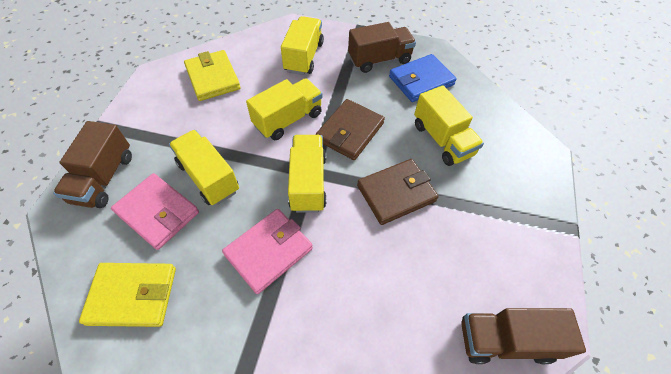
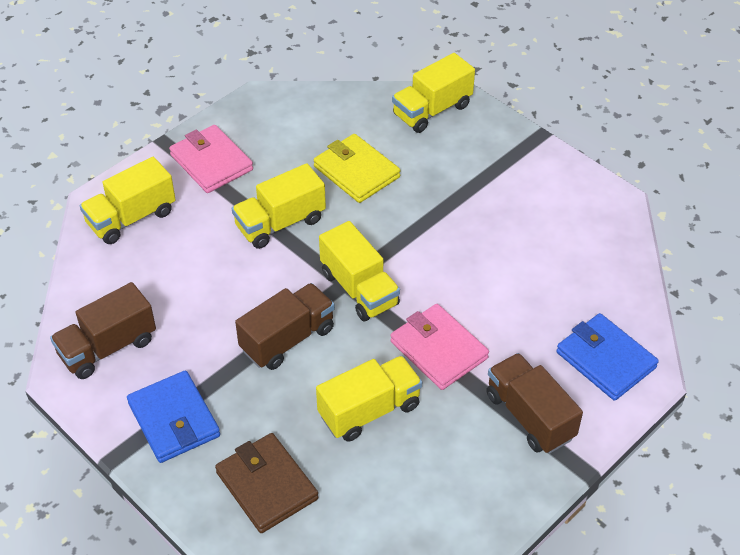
blue wallet: 1 -> 2
brown wallet: 2 -> 1
yellow wallet: 2 -> 1

